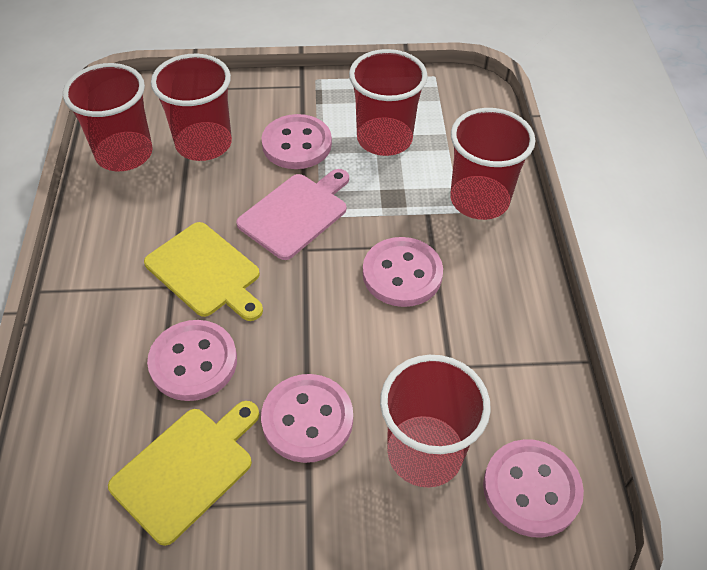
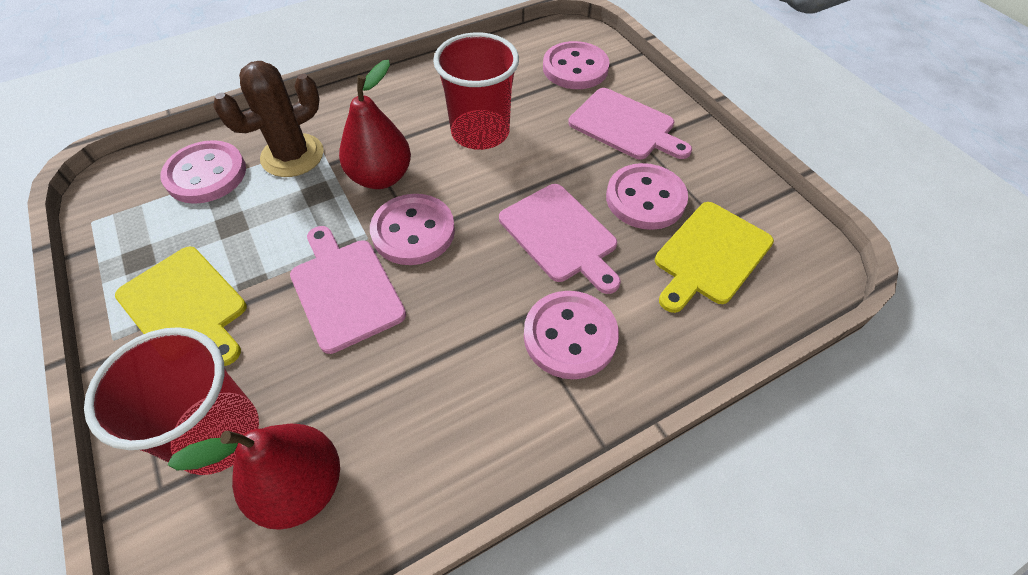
brown cactus: 0 -> 1
pink cutting board: 1 -> 3
red cup: 5 -> 2
red pear: 0 -> 2

